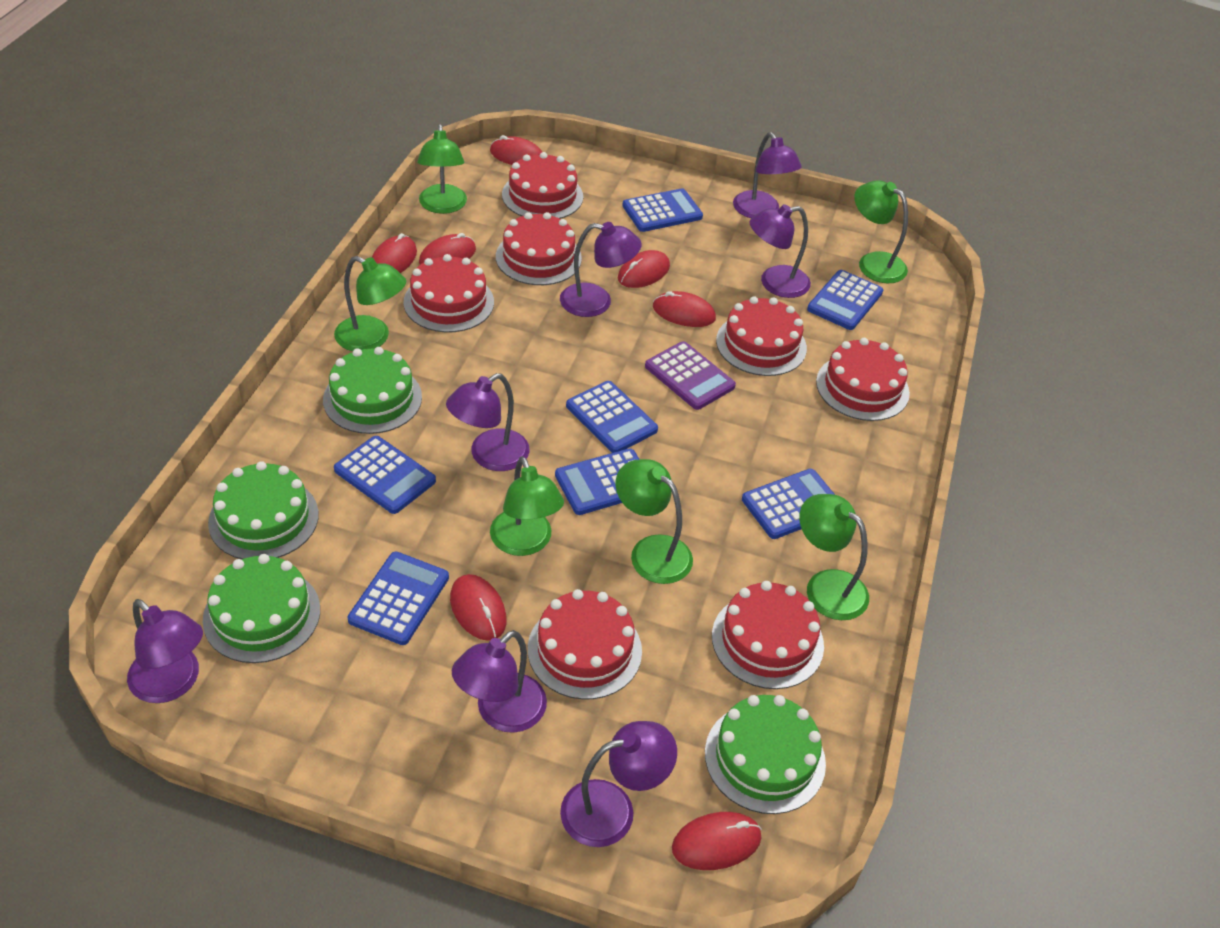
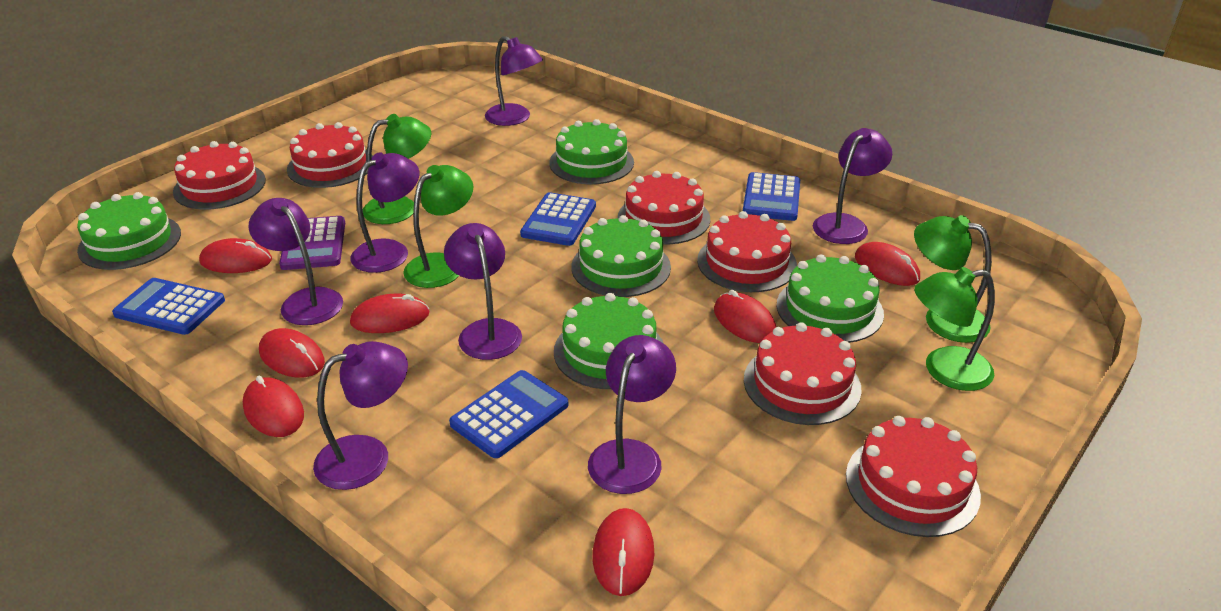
blue calculator: 7 -> 4
green cake: 4 -> 5
green lamp: 6 -> 4
red cake: 7 -> 6

